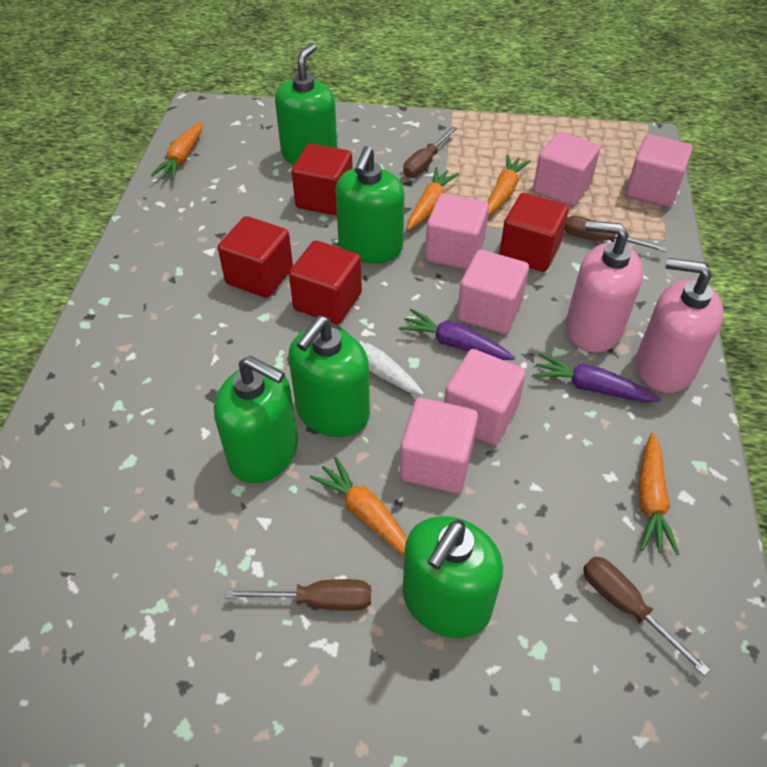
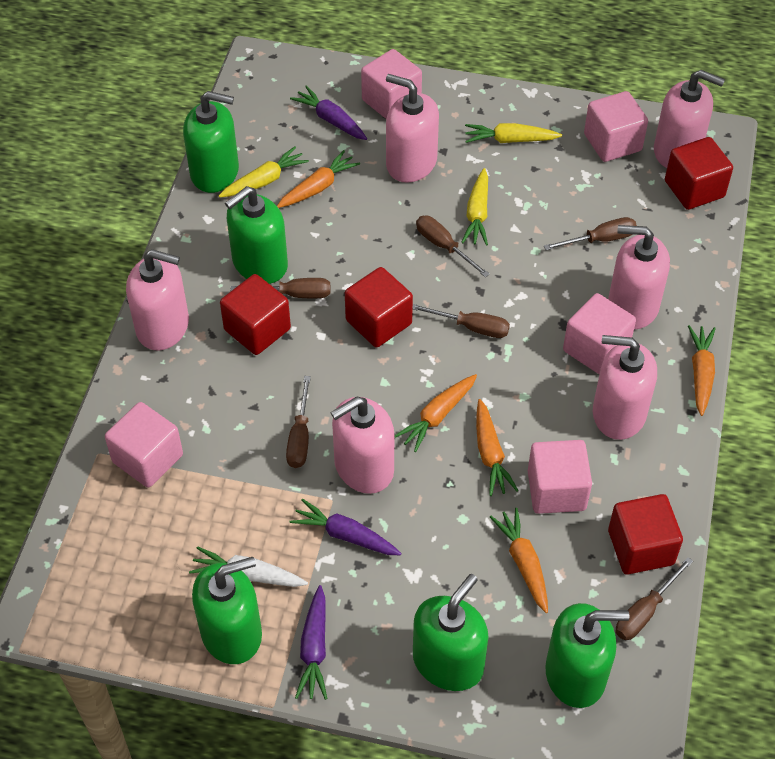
brown screwdriver: 4 -> 6
pink cube: 6 -> 5
pink soap dispenser: 2 -> 6
purple carrot: 2 -> 3
yellow carrot: 0 -> 3

